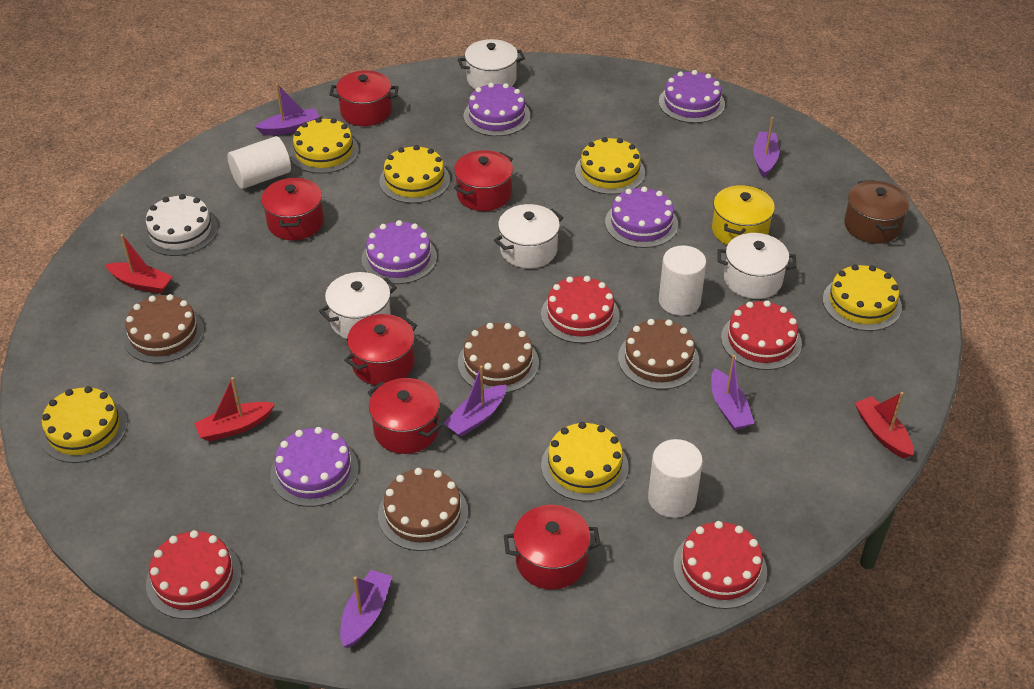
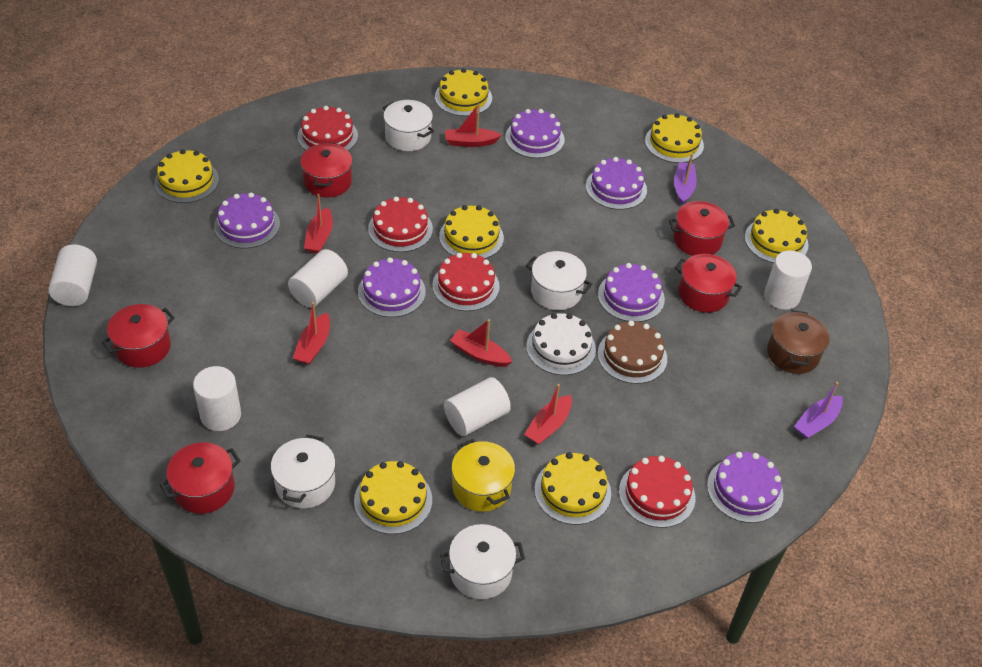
brown cake: 4 -> 1
purple boat: 5 -> 2
purple cake: 5 -> 6
red boat: 3 -> 5
red pot: 6 -> 5
white cylinder: 3 -> 5
yellow cake: 6 -> 7

